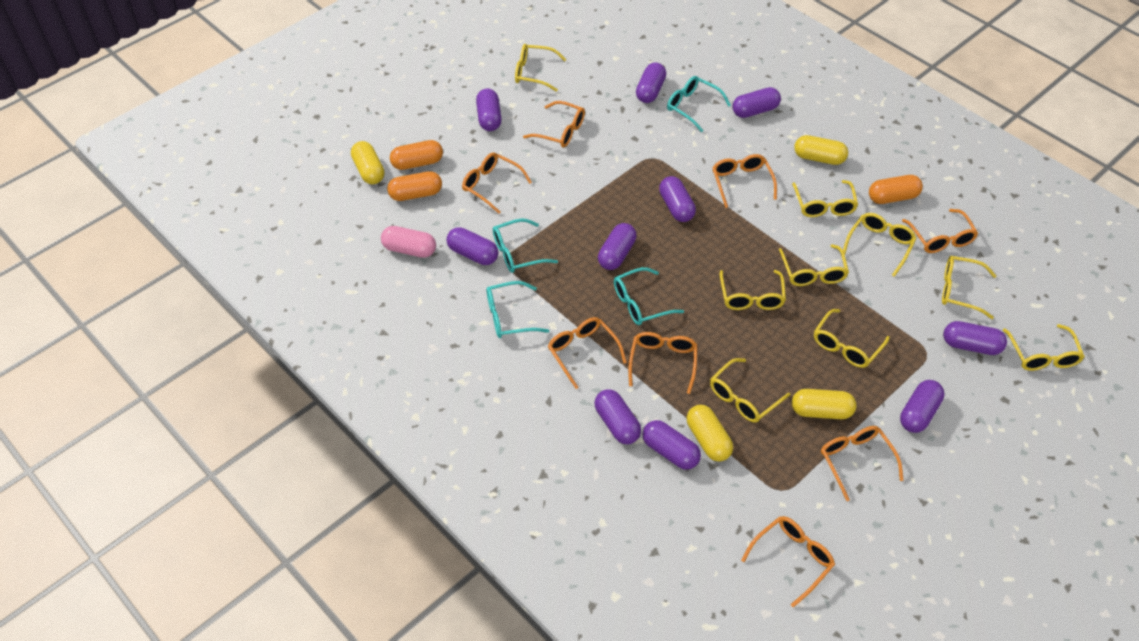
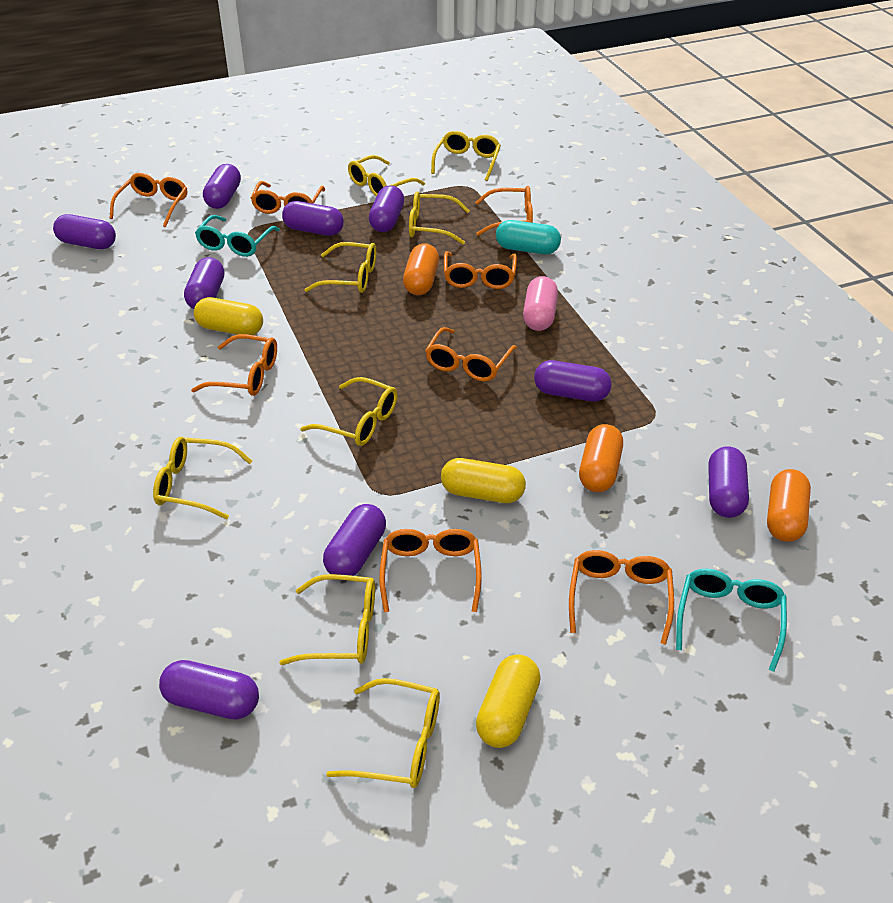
purple capsule: 10 -> 9
turquoise capsule: 0 -> 1
turquoise glasses: 4 -> 2
yellow capsule: 4 -> 3
yellow glasses: 9 -> 8

